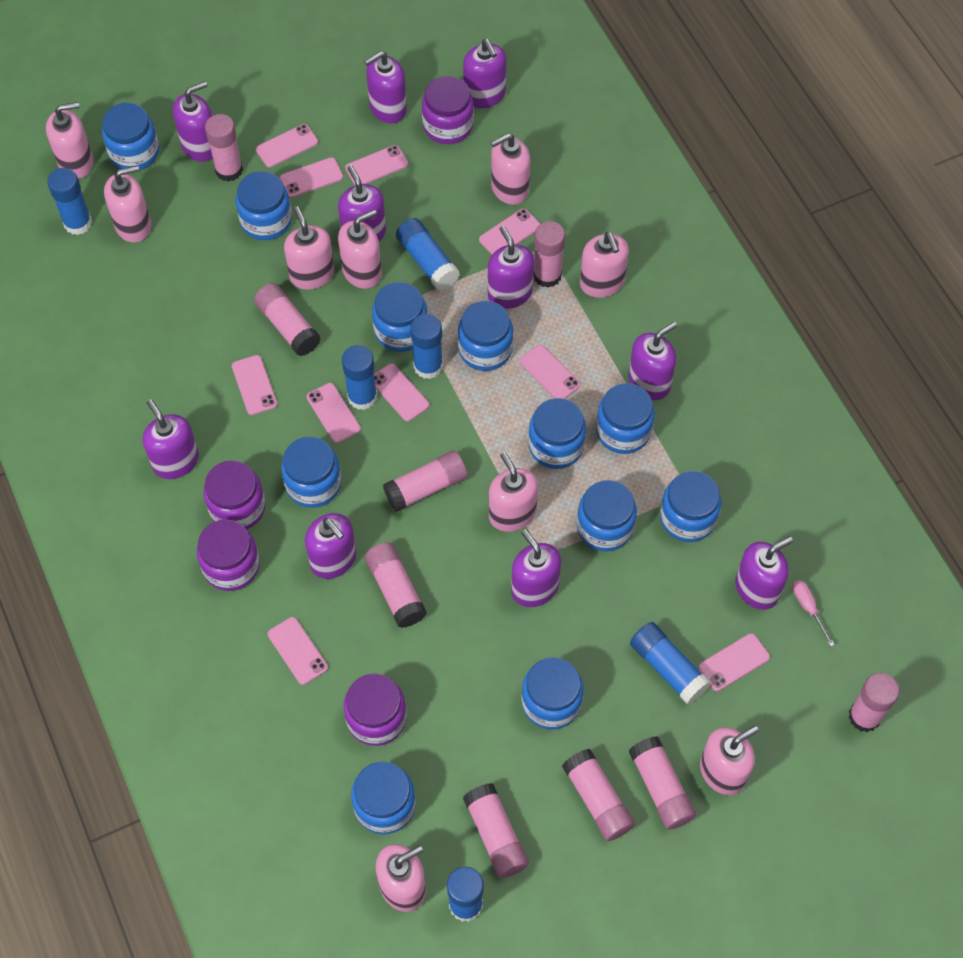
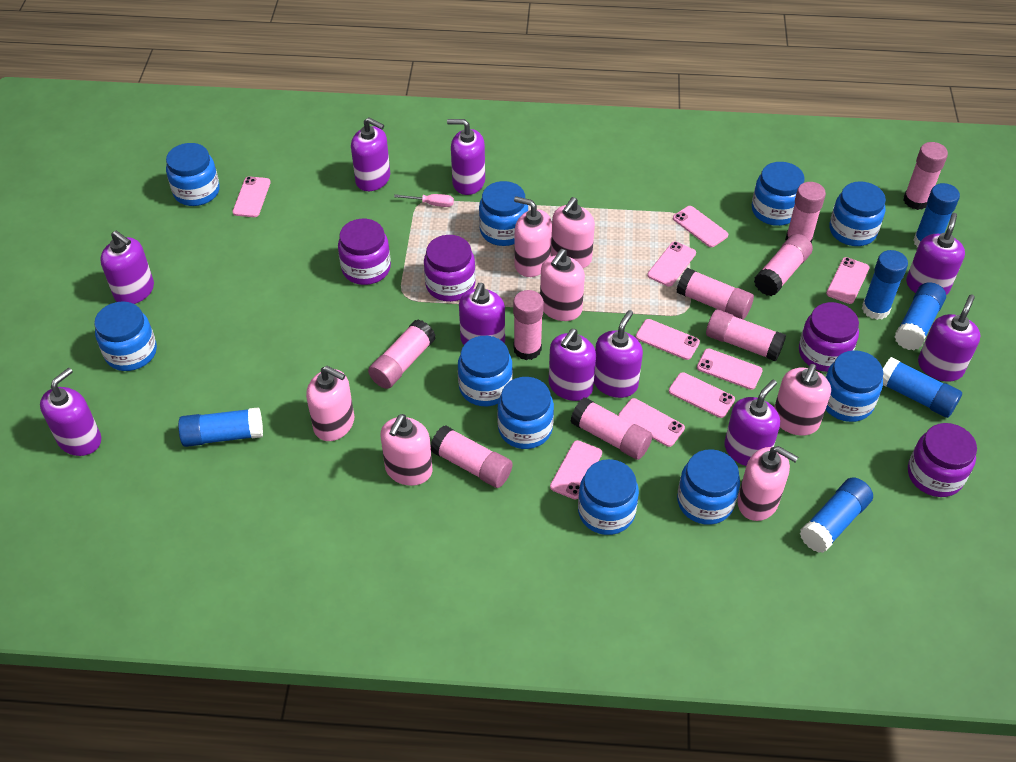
blue jar: 11 -> 10
pink phone: 10 -> 9
pink soap dispenser: 9 -> 7

